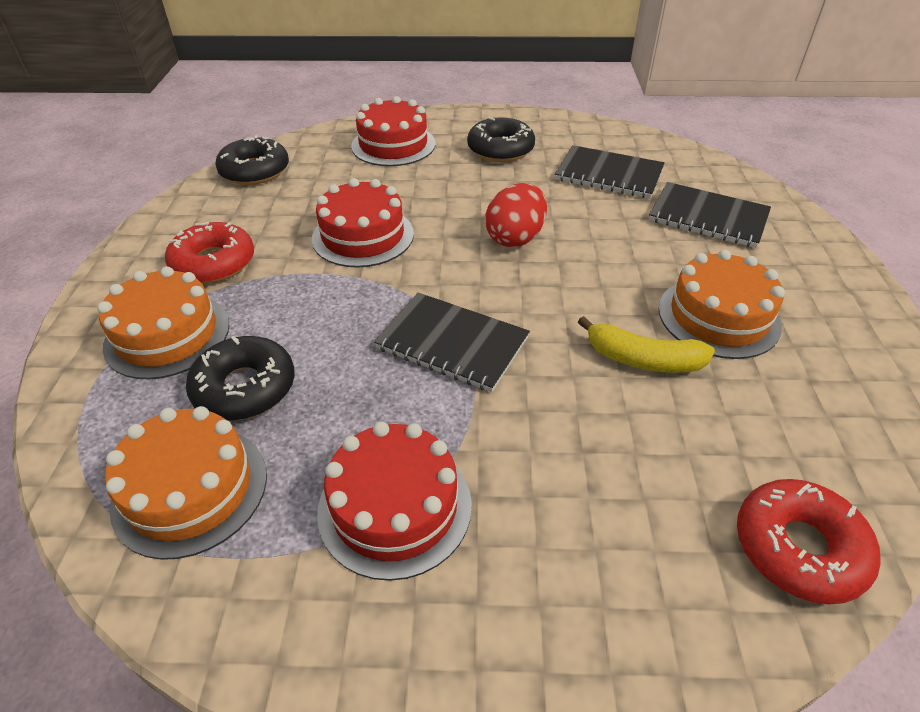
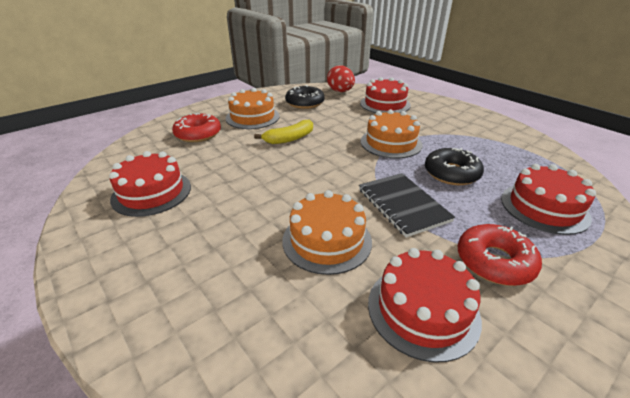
black donut: 3 -> 2
black notebook: 3 -> 1
red cake: 3 -> 4

